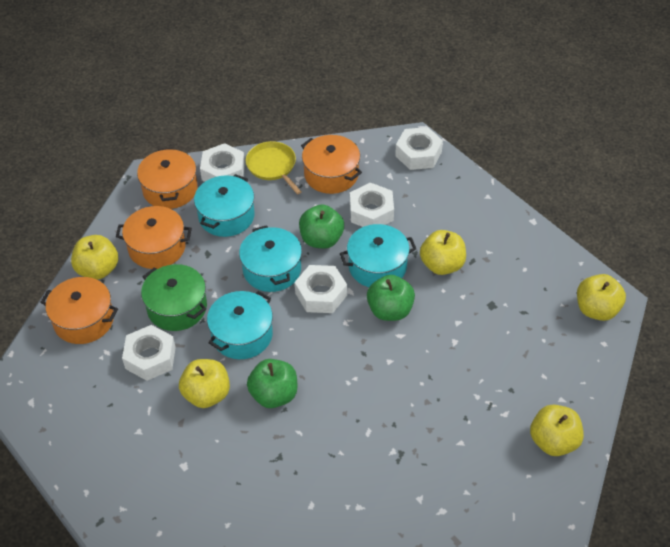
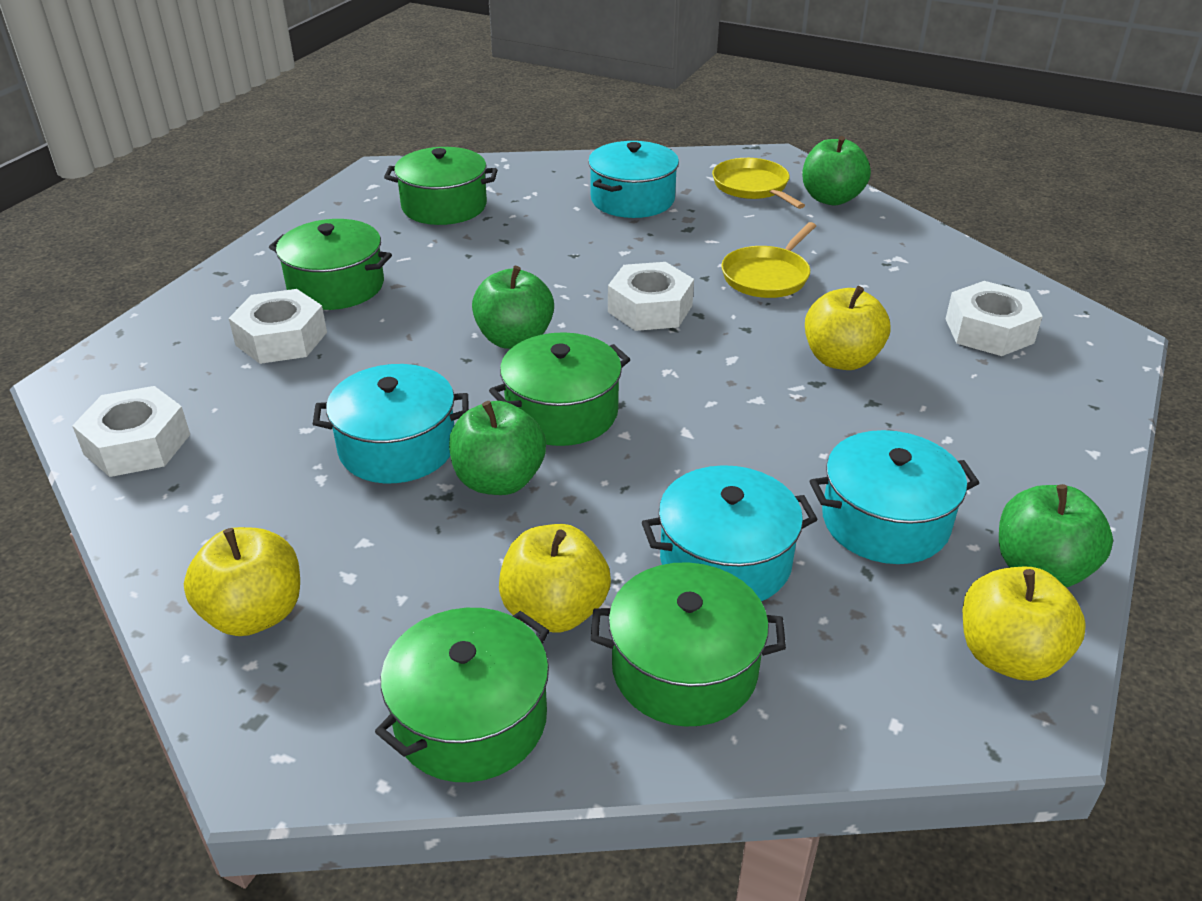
green apple: 3 -> 4
green pot: 1 -> 5
orange pot: 4 -> 0
white nut: 5 -> 4
yellow apple: 5 -> 4
yellow pan: 1 -> 2

